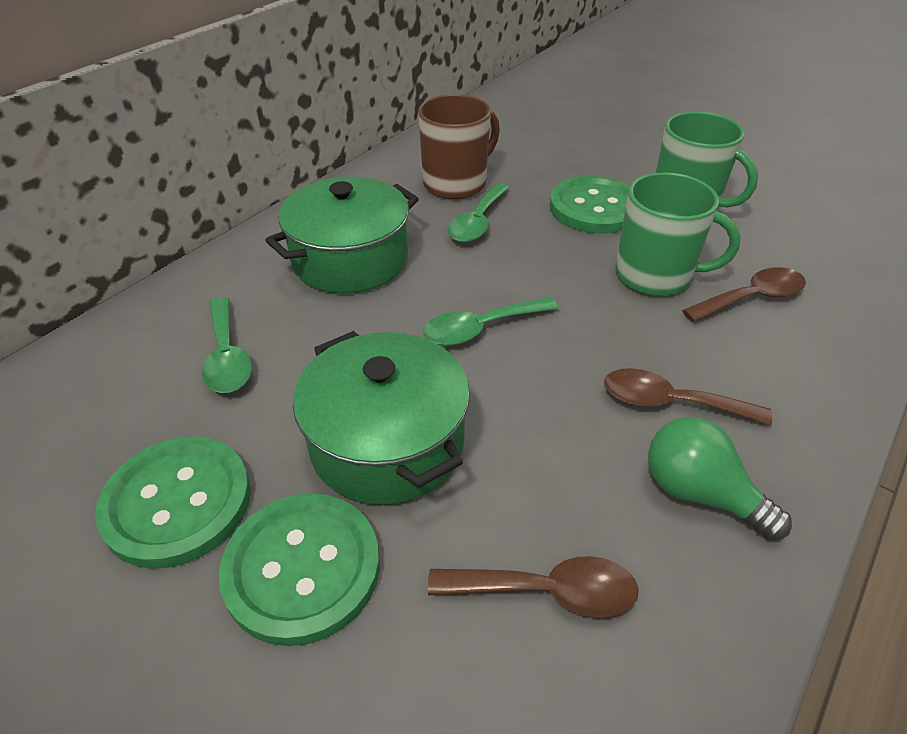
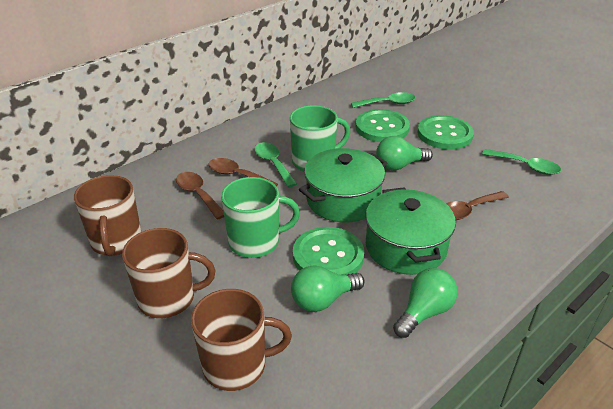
brown mug: 1 -> 3
green light bulb: 1 -> 3

